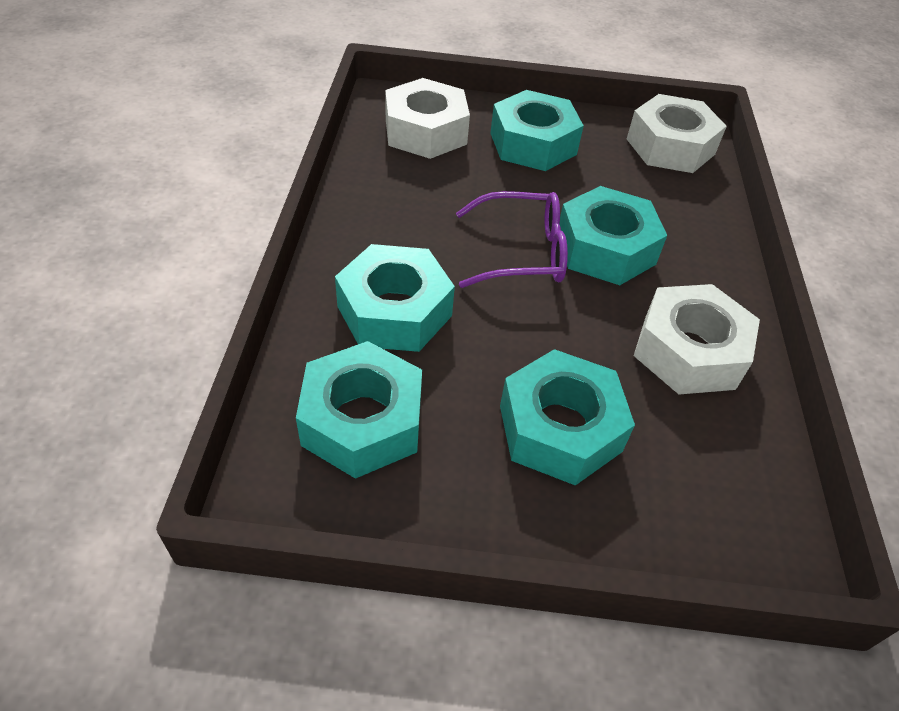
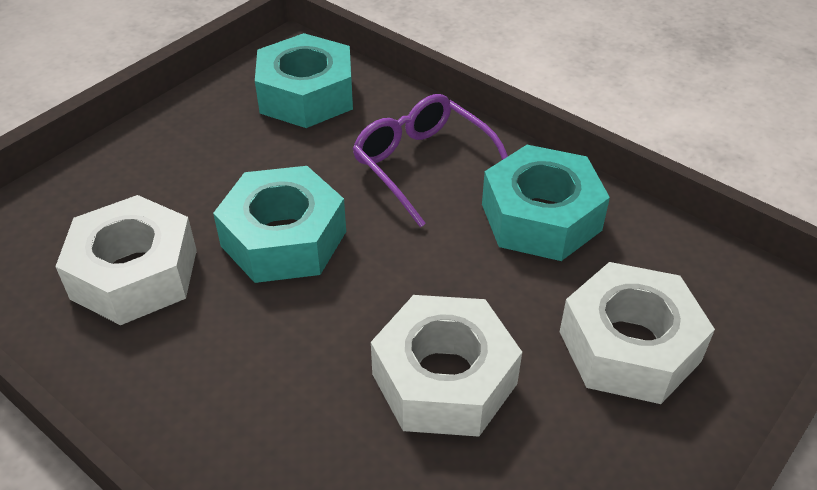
turquoise nut: 5 -> 3

